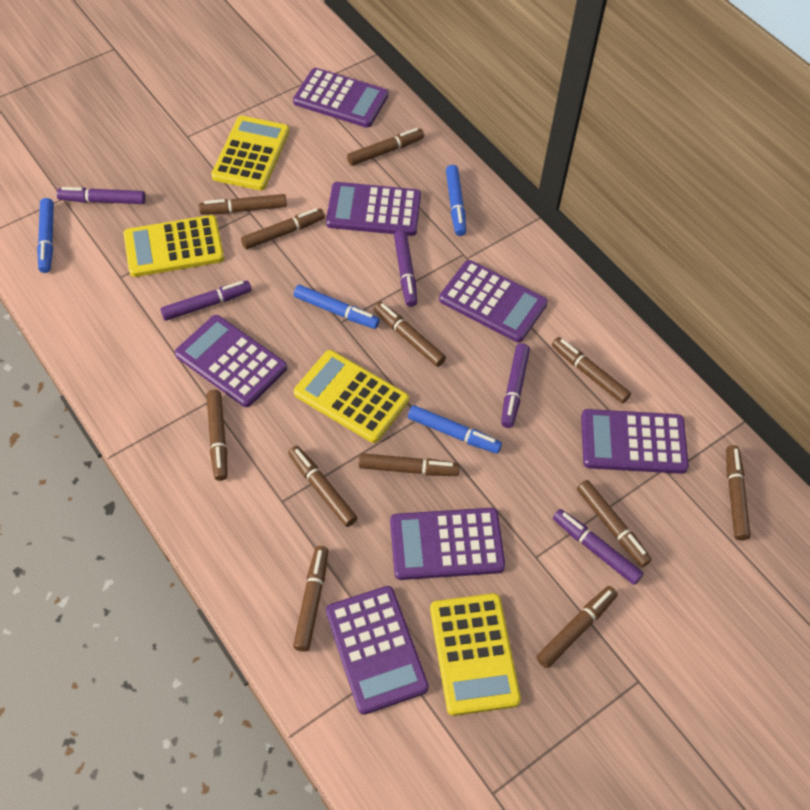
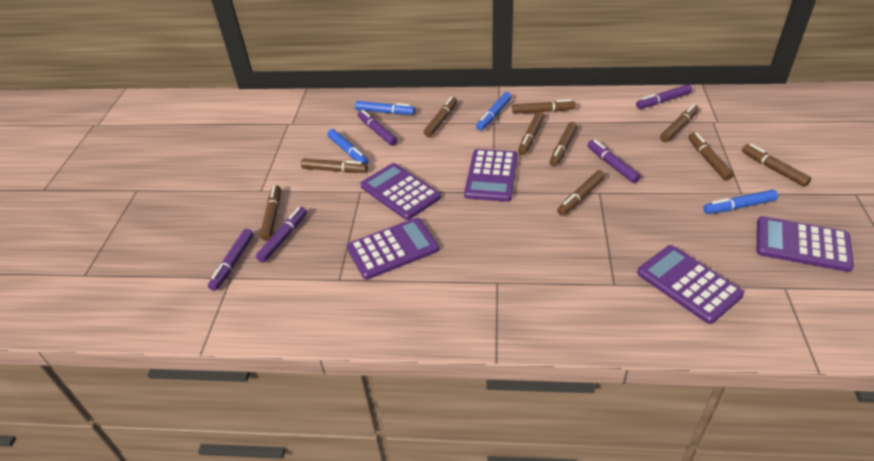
brown marker: 12 -> 10
purple calculator: 7 -> 5
yellow calculator: 4 -> 0

